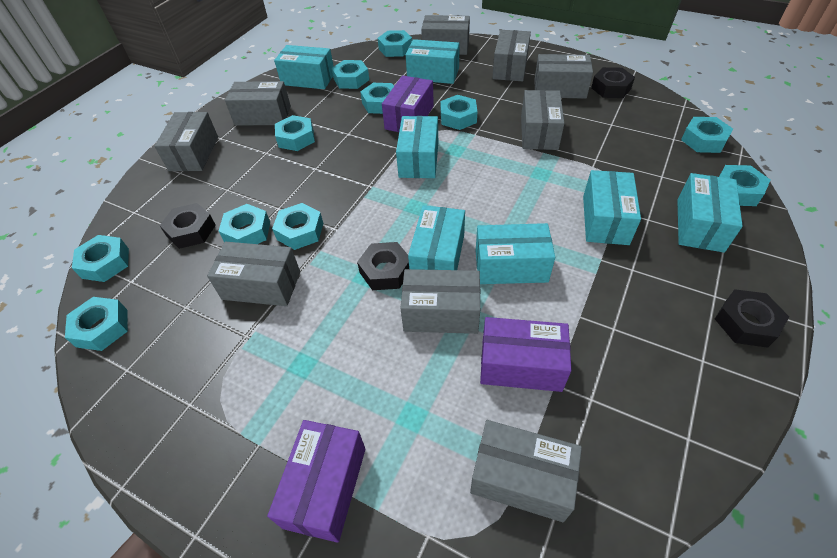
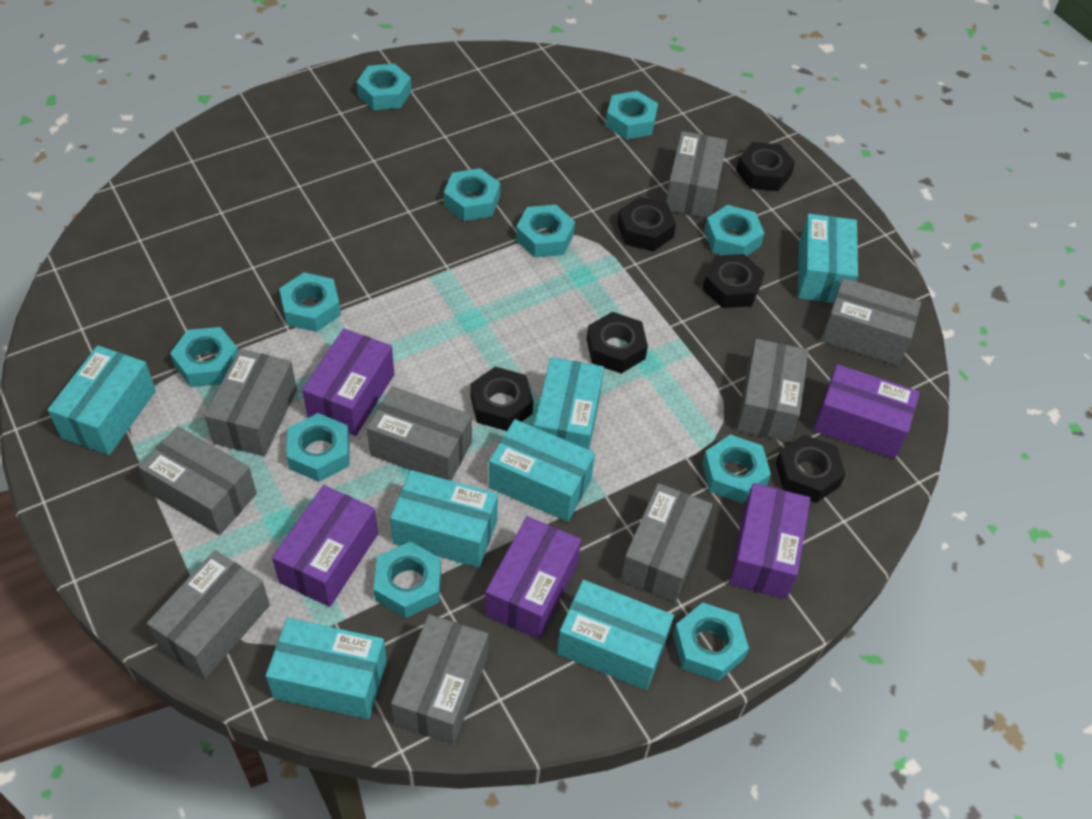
black nut: 4 -> 6
purple box: 3 -> 5

